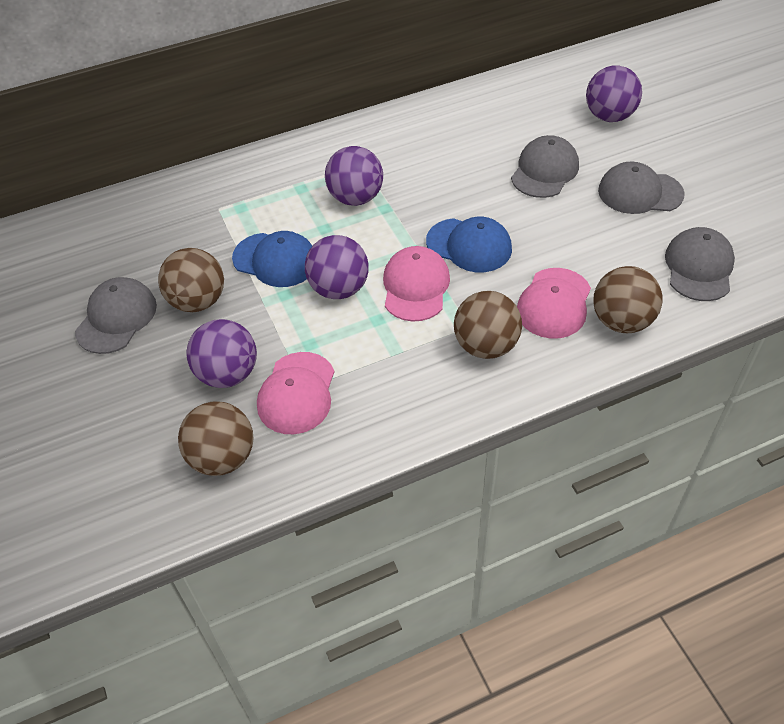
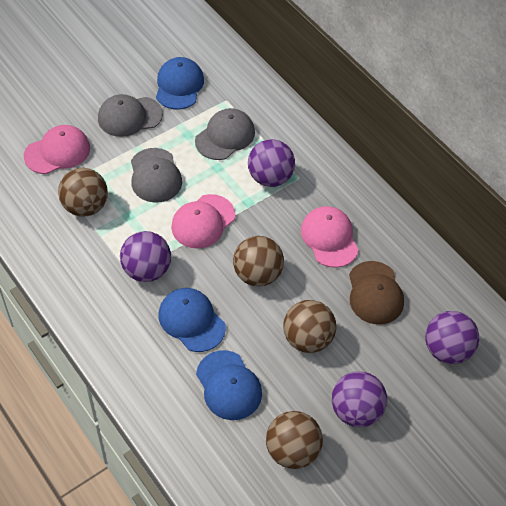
blue cap: 2 -> 3
brown cap: 0 -> 1
grey cap: 4 -> 3

